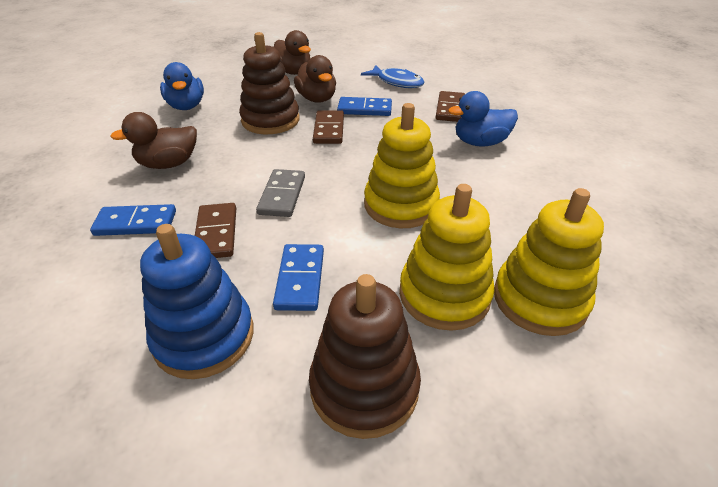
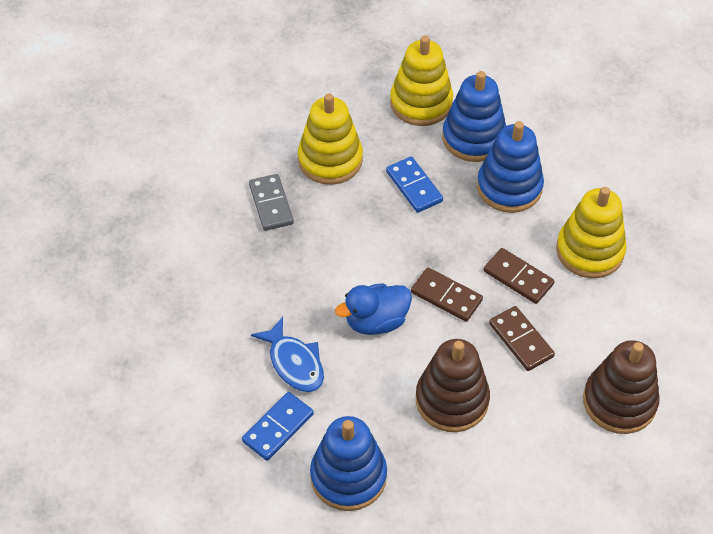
blue domino: 3 -> 2
blue duck: 2 -> 1
blue stacking toy: 1 -> 3
brown duck: 3 -> 0

